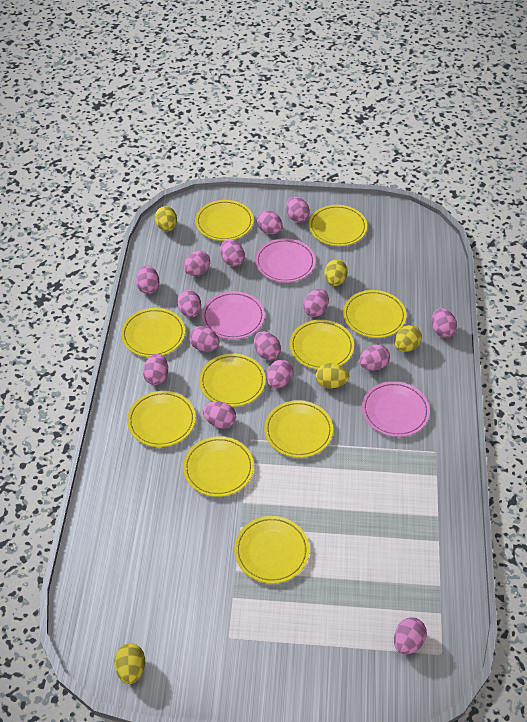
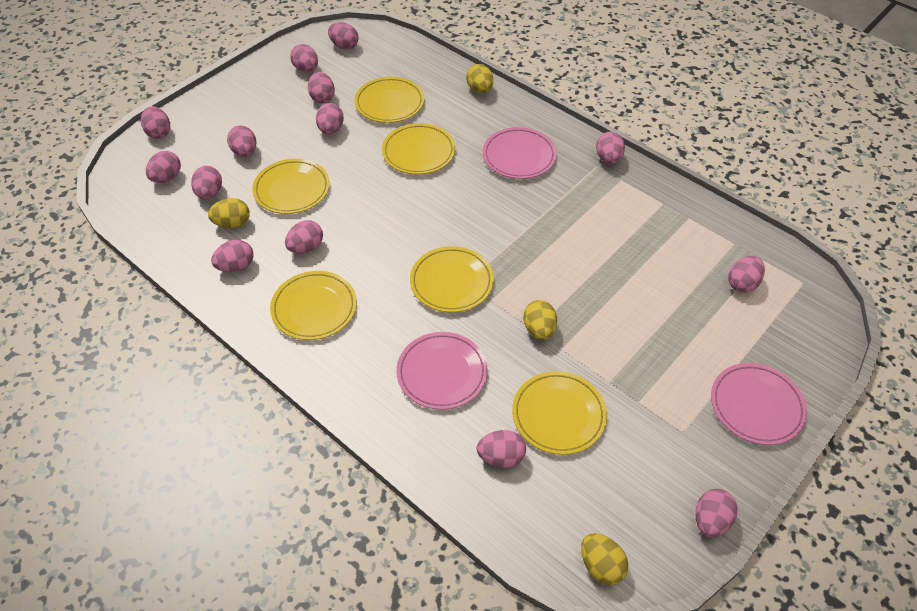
pink egg: 15 -> 14
yellow egg: 5 -> 4
yellow plate: 10 -> 6

